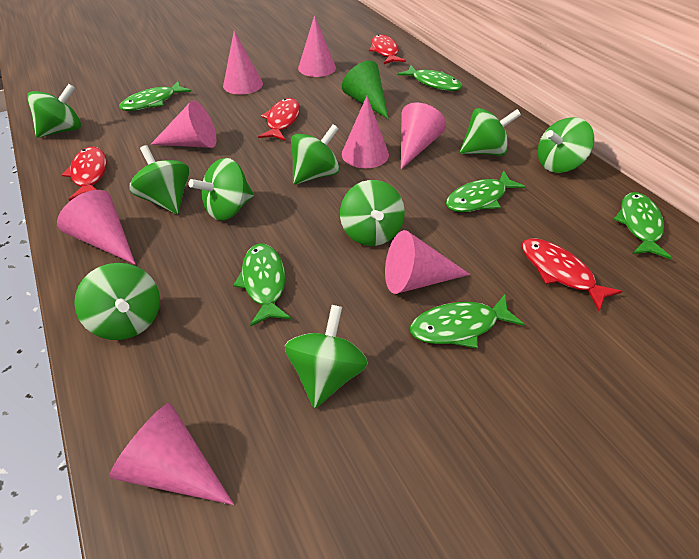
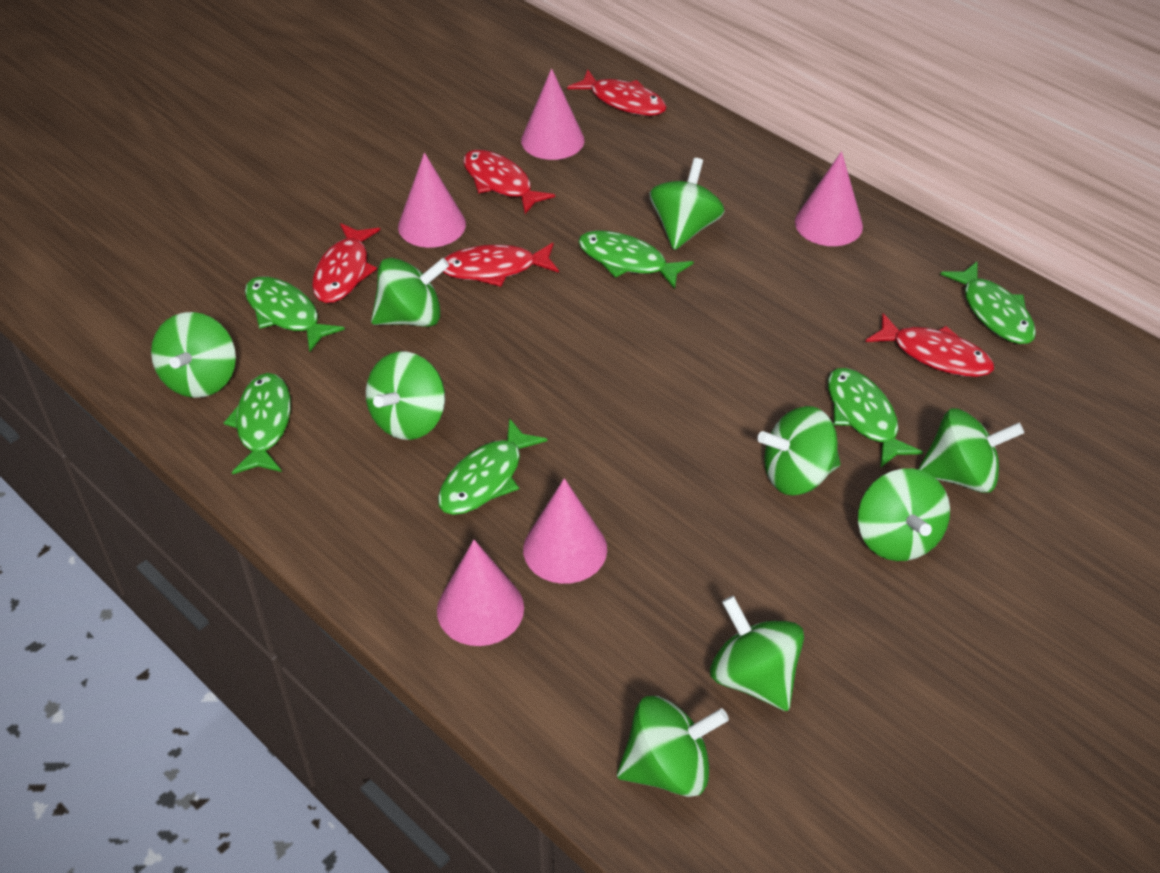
green cone: 1 -> 0
pink cone: 8 -> 5
red fish: 4 -> 5

